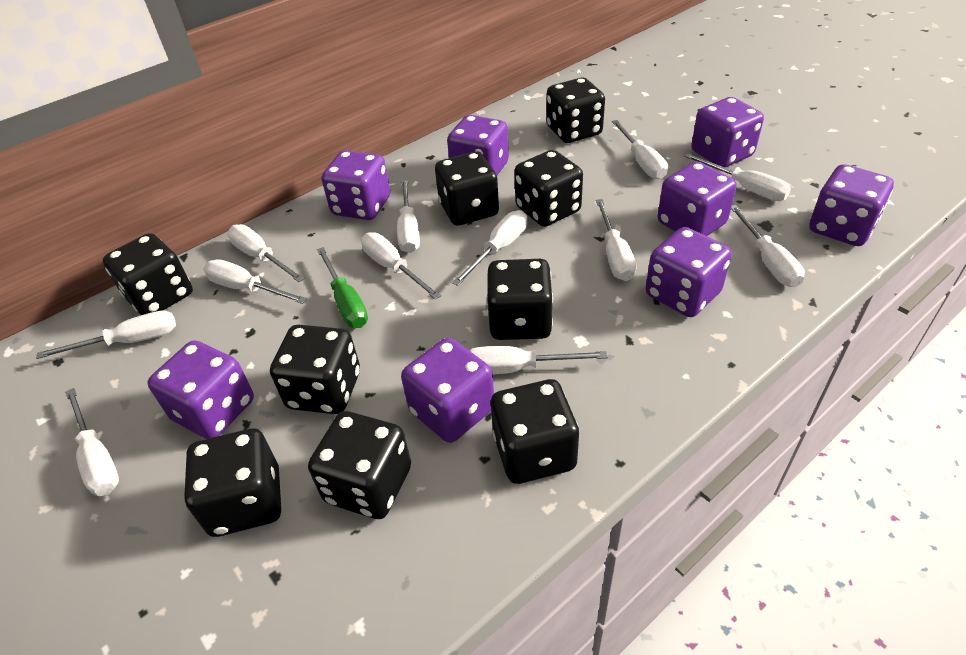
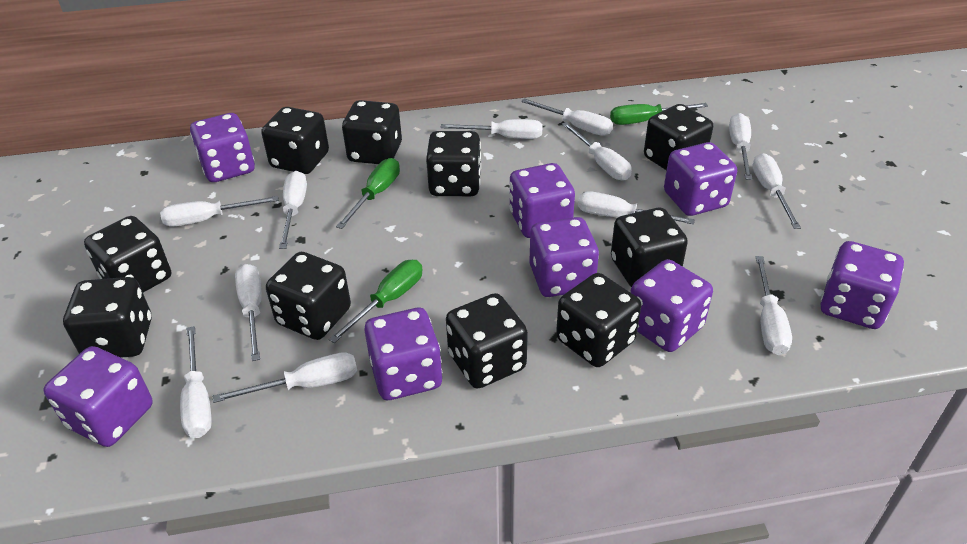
black dice: 9 -> 10
green screwdriver: 1 -> 3

